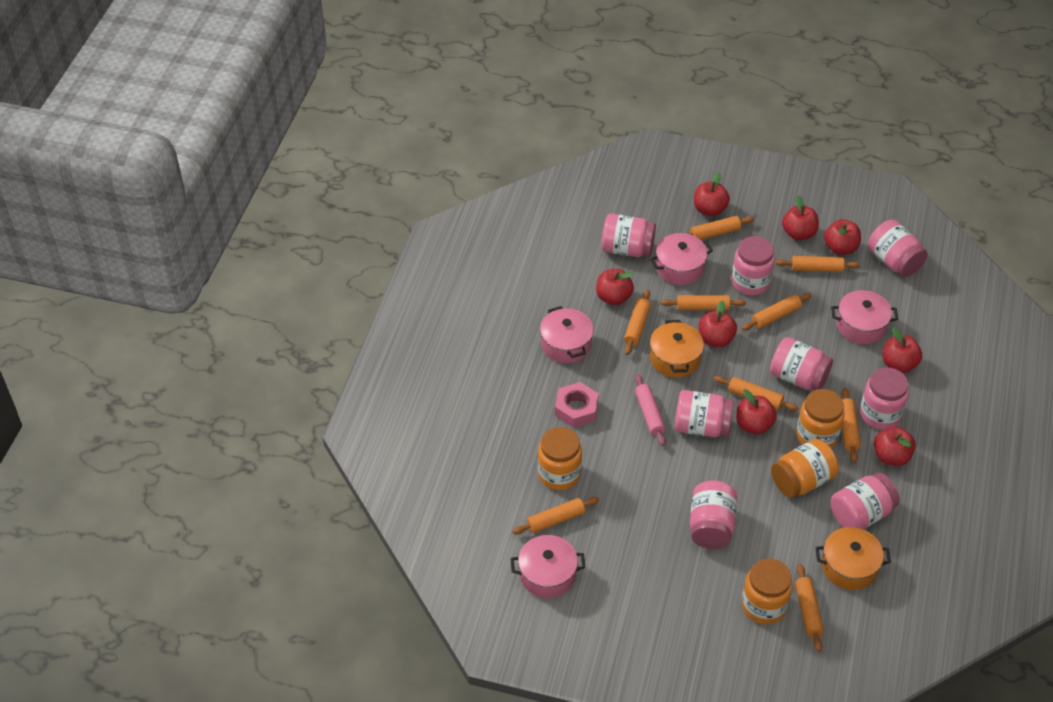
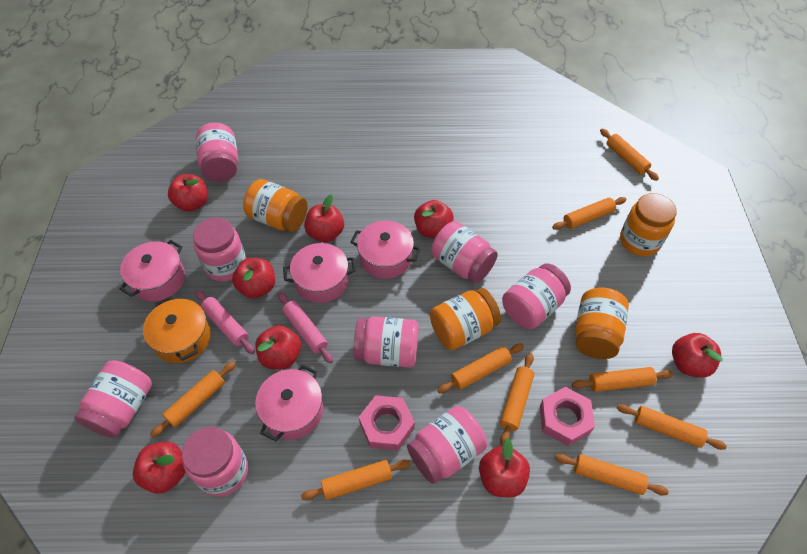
orange pot: 2 -> 1
pink nut: 1 -> 2
pink rolling pin: 1 -> 2

